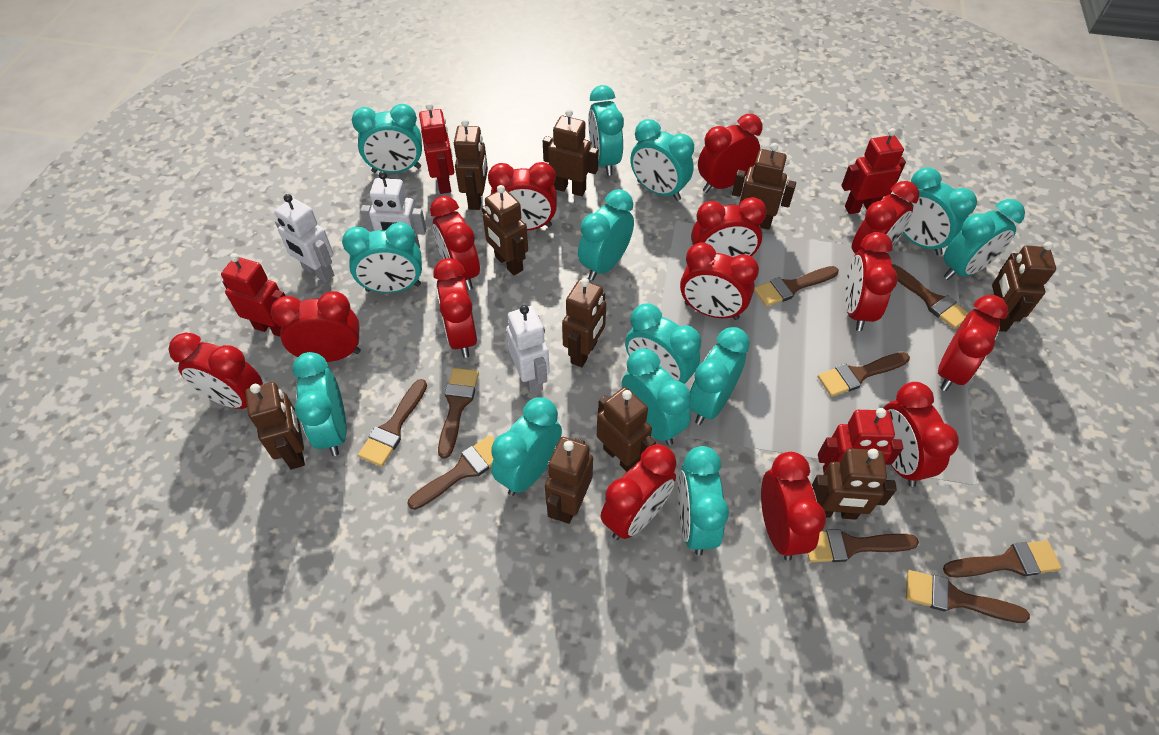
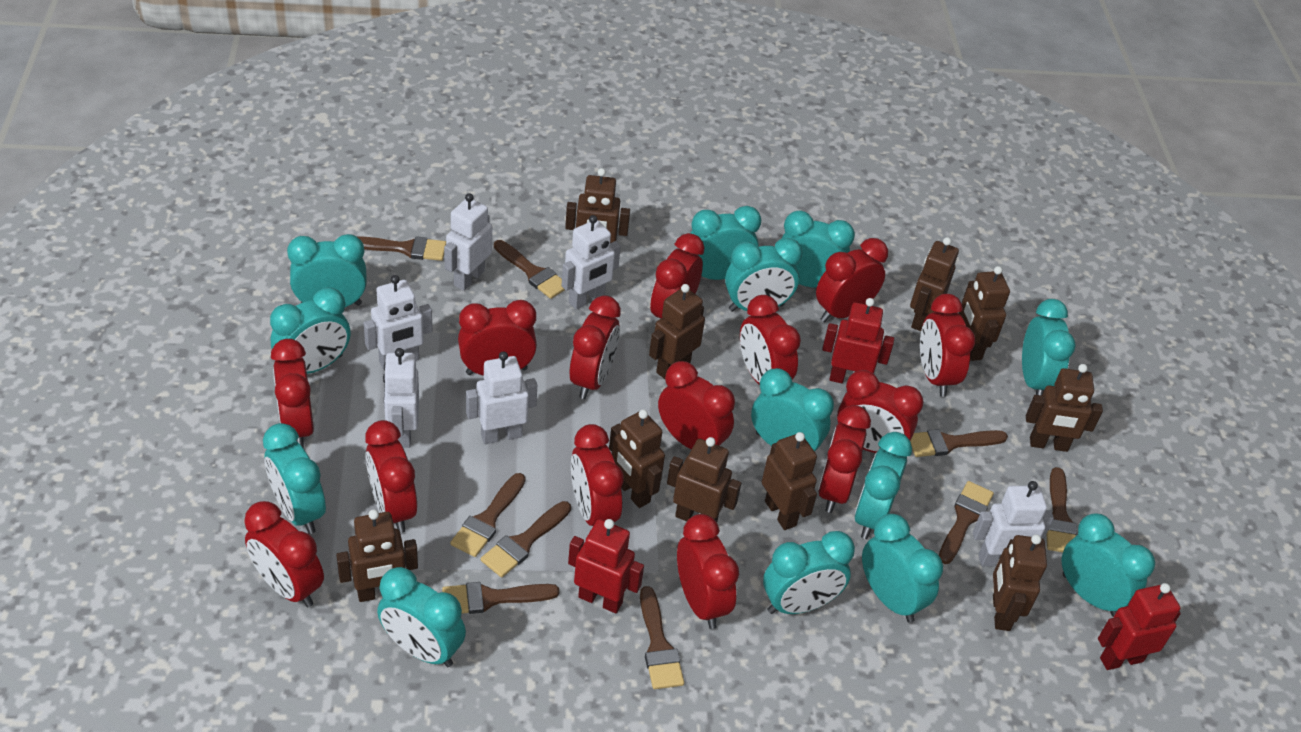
red robot: 4 -> 3
white robot: 3 -> 6

